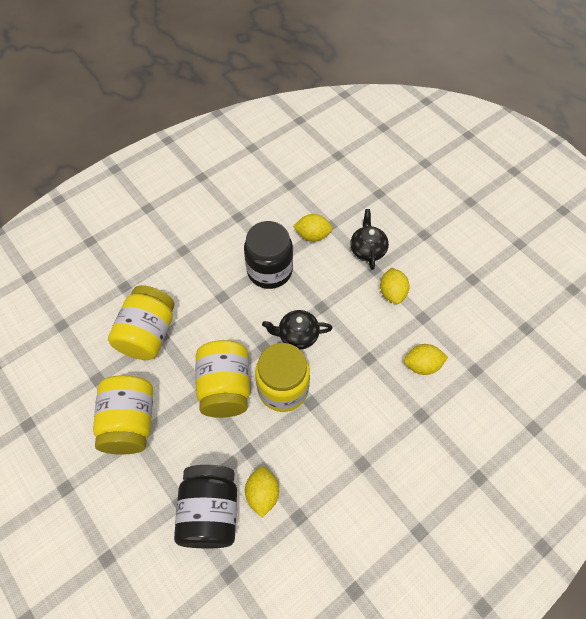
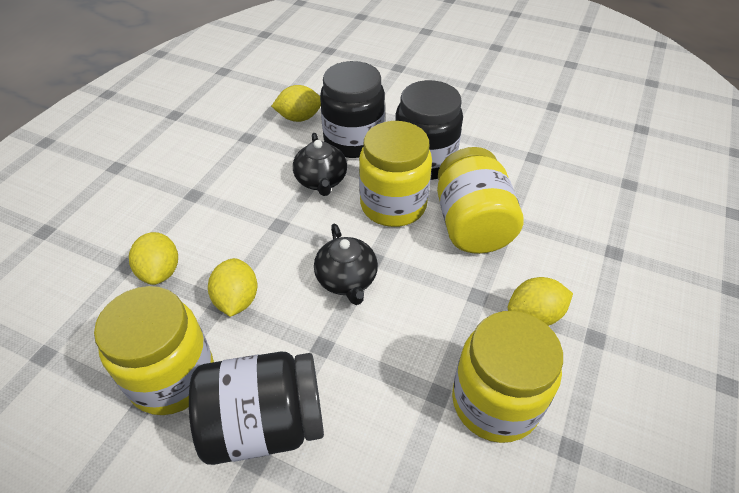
black jar: 2 -> 3

